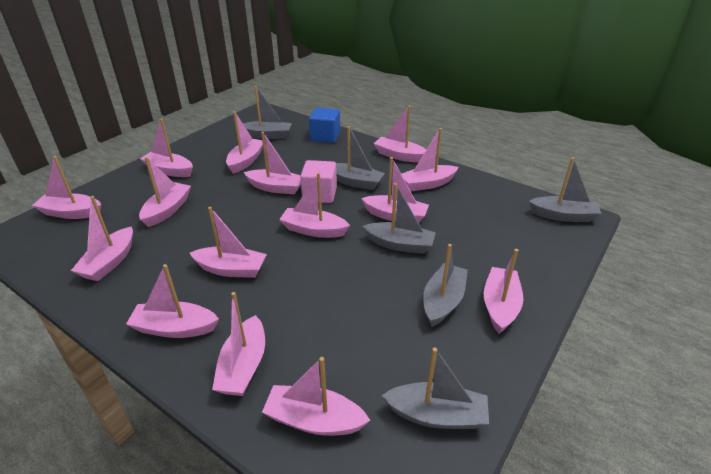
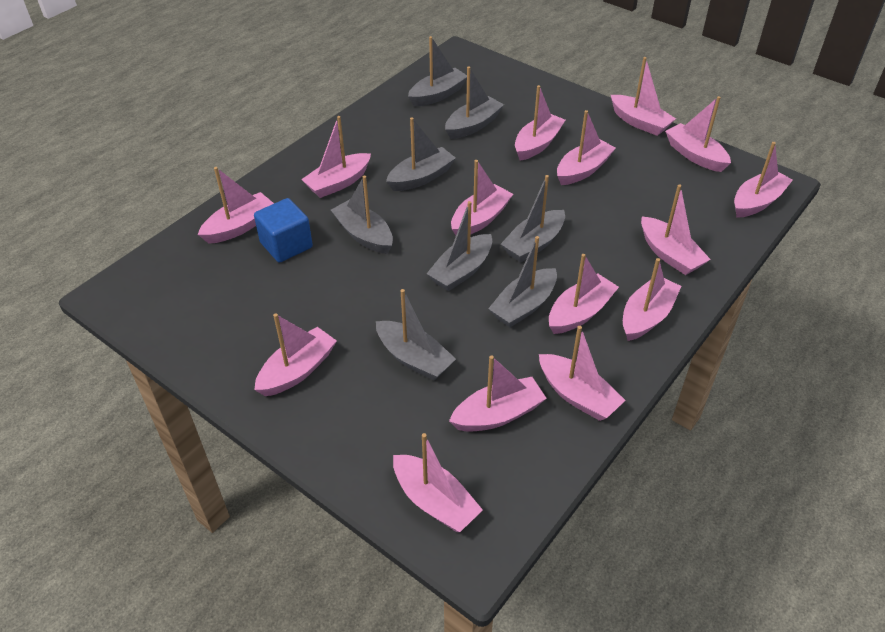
grey boat: 6 -> 8
pink cube: 1 -> 0

